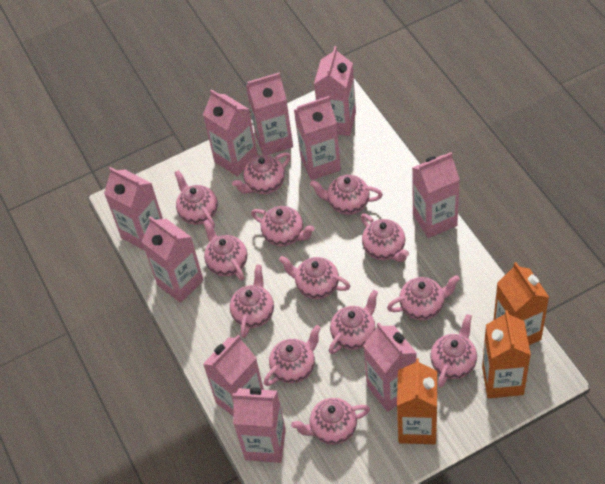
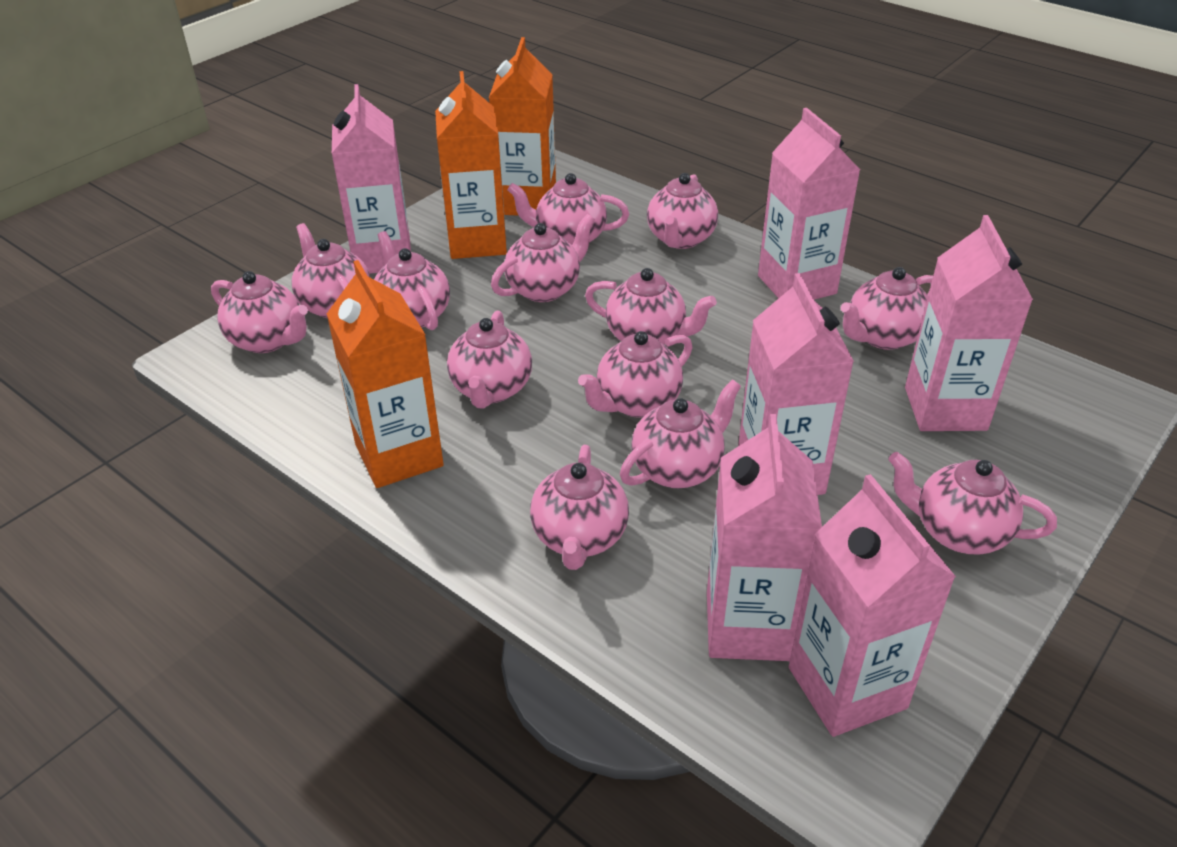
pink carton: 10 -> 6

